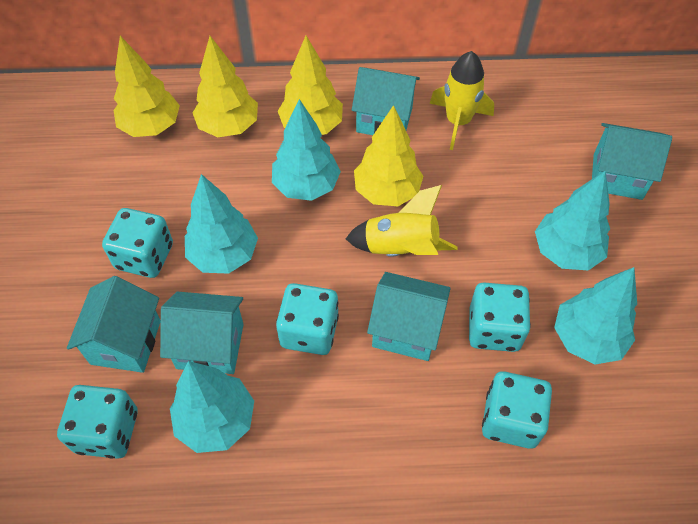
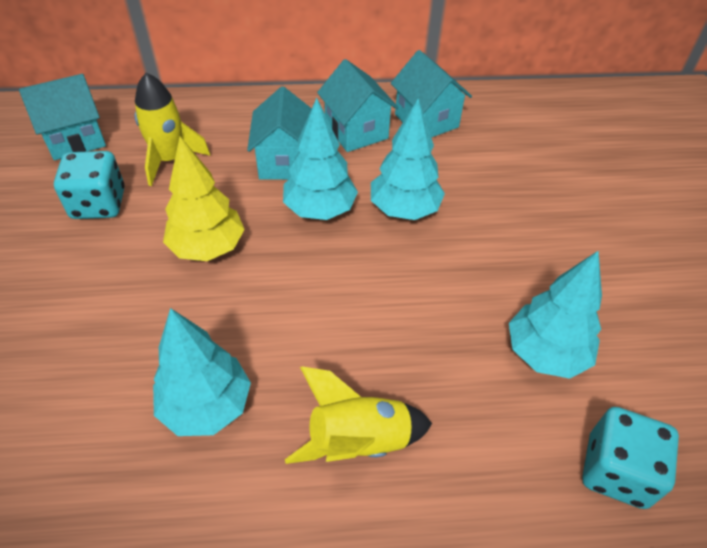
turquoise dice: 5 -> 2
turquoise house: 5 -> 4
turquoise tree: 5 -> 4
yellow tree: 4 -> 1

